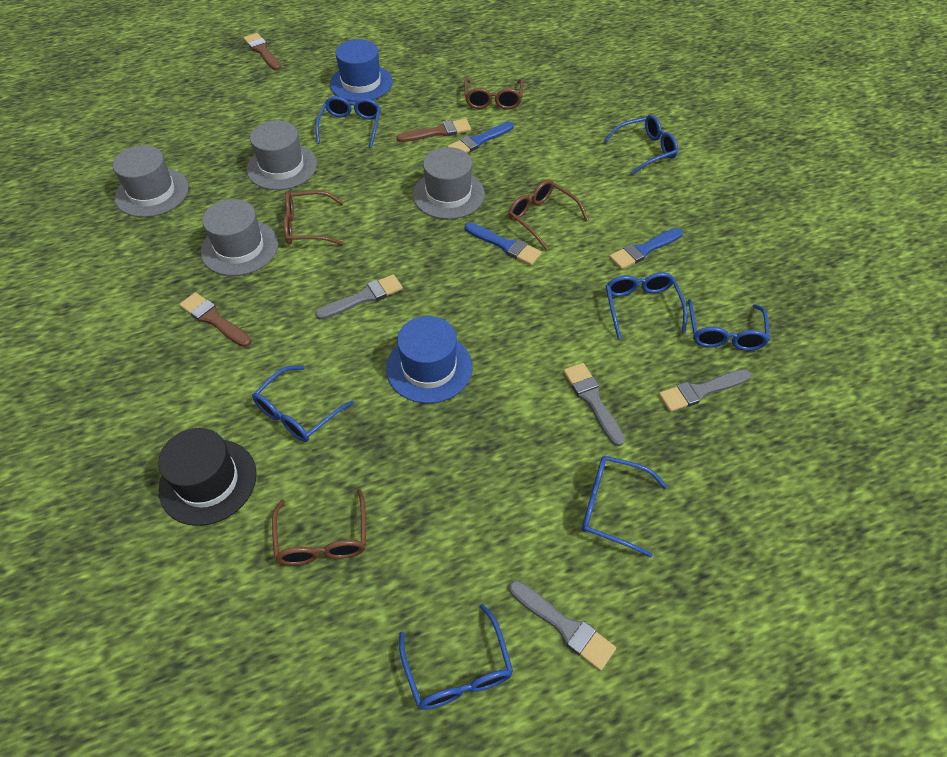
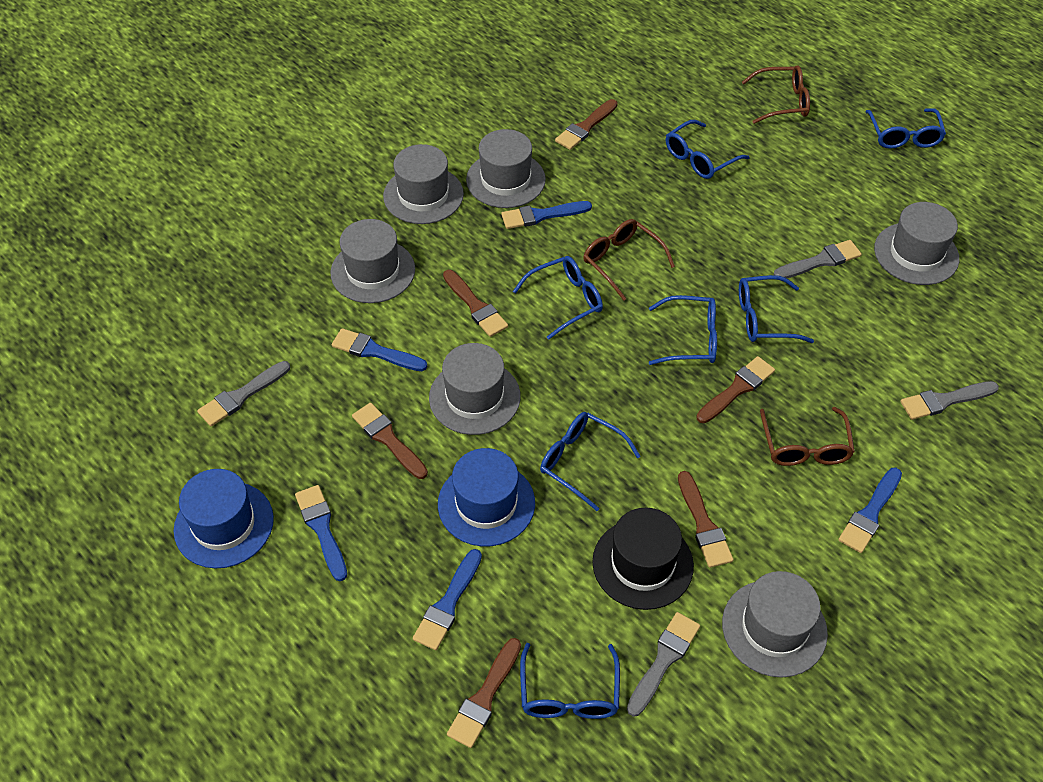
blue brush: 3 -> 5
brown brush: 3 -> 6
brown glasses: 4 -> 3
grey hat: 4 -> 6

